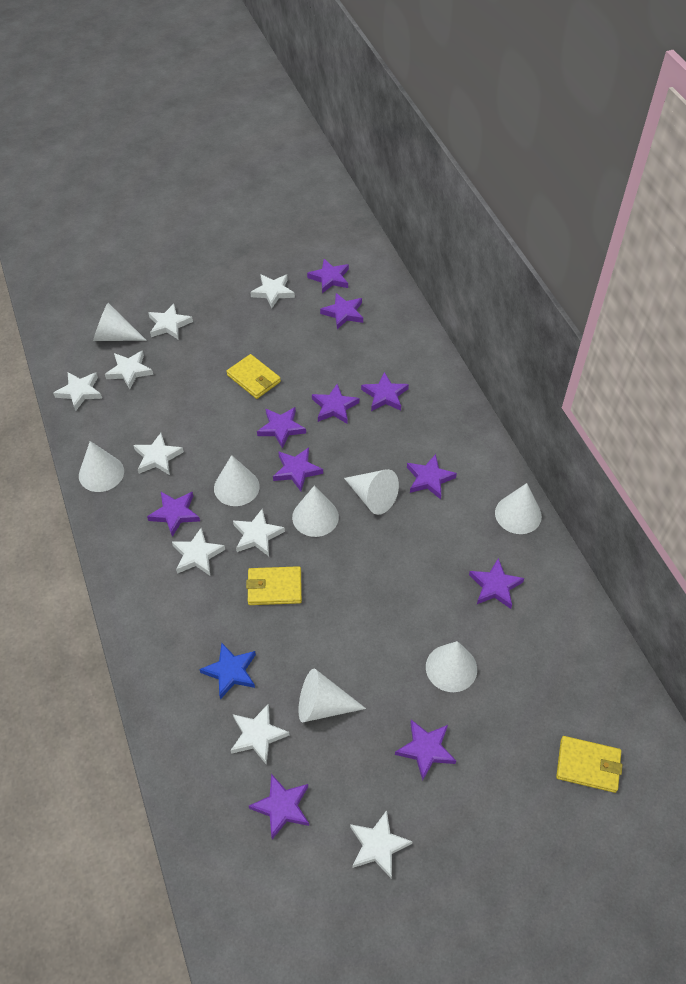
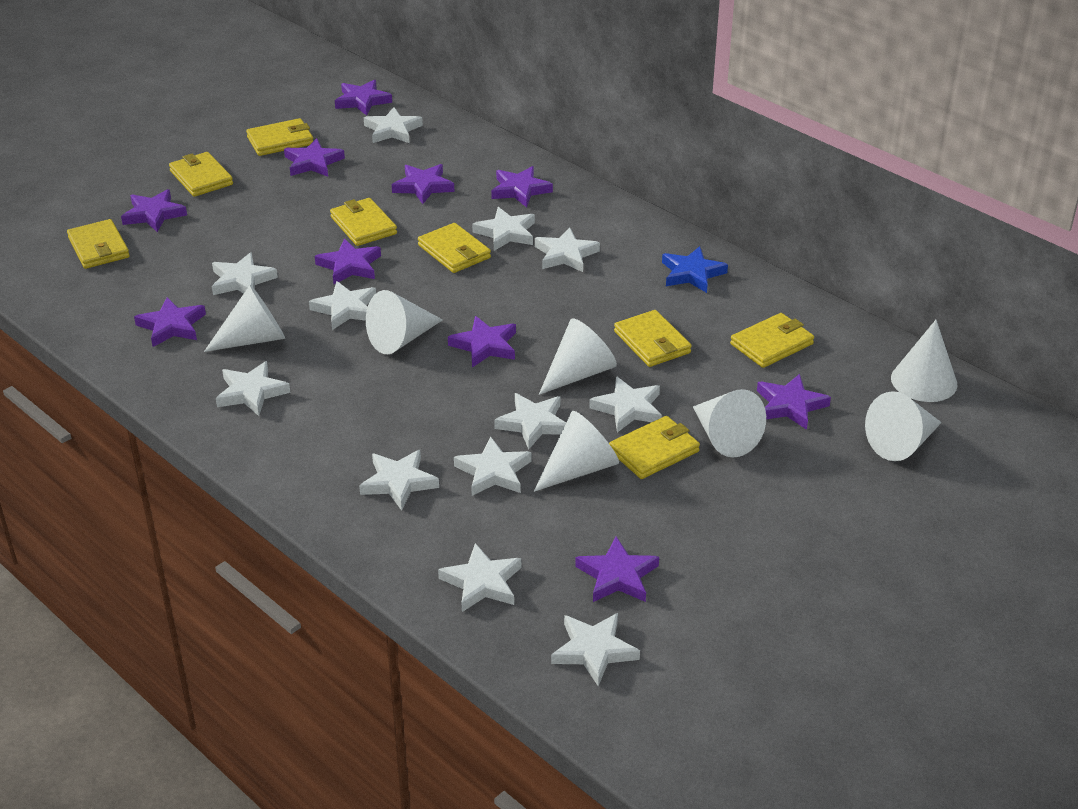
purple star: 11 -> 10
white cone: 8 -> 7
white star: 9 -> 12
yellow wallet: 3 -> 8

